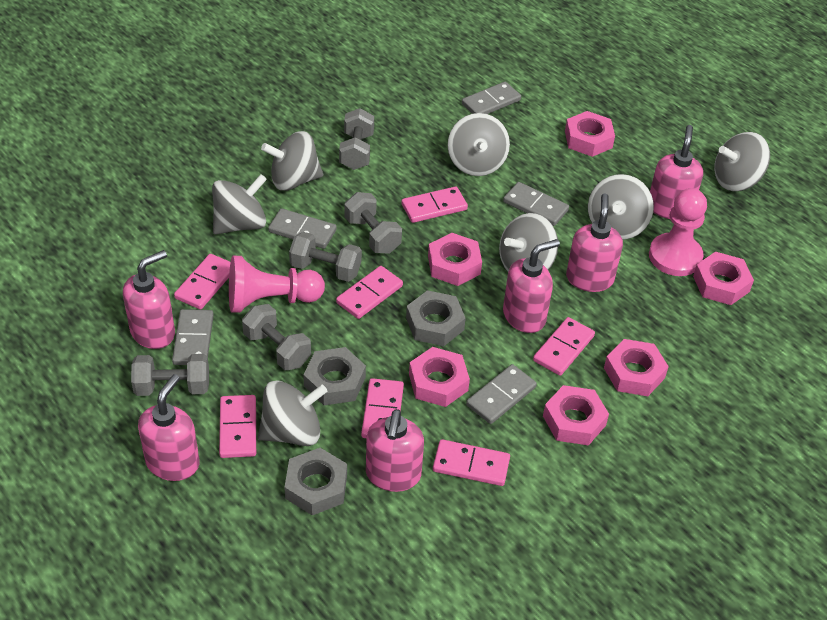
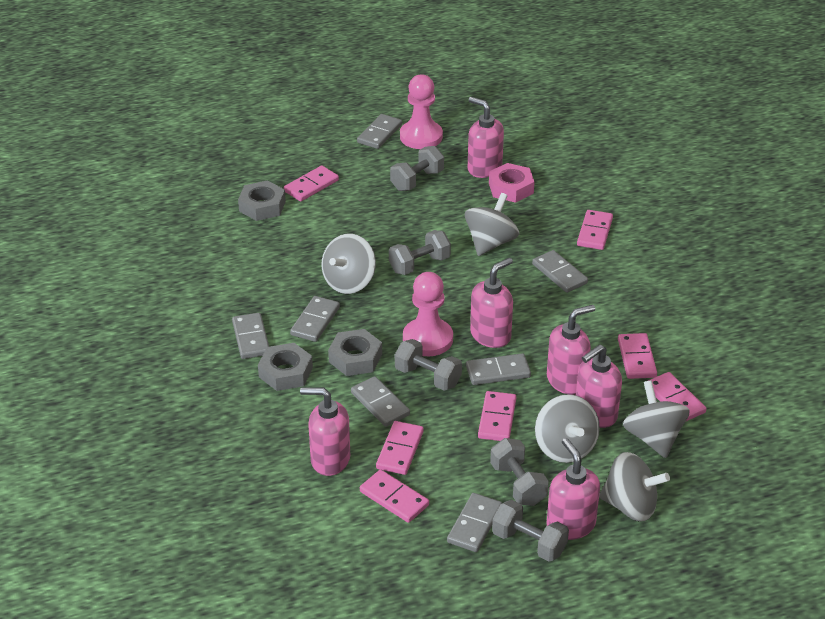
grey domino: 5 -> 7
grey spinning top: 7 -> 5
pink nut: 6 -> 1

